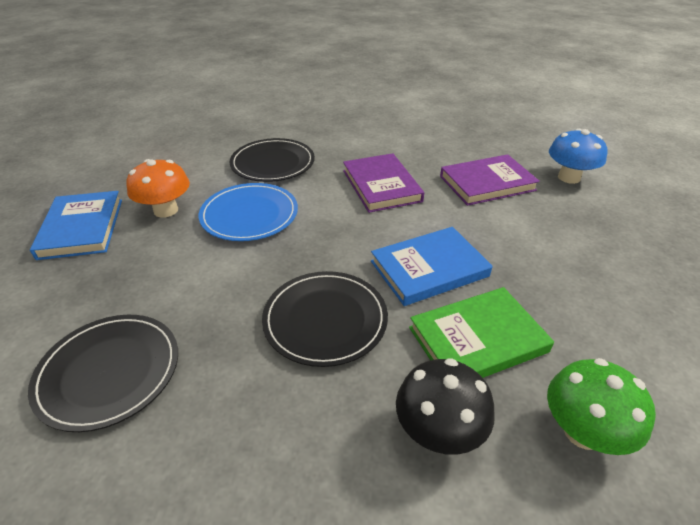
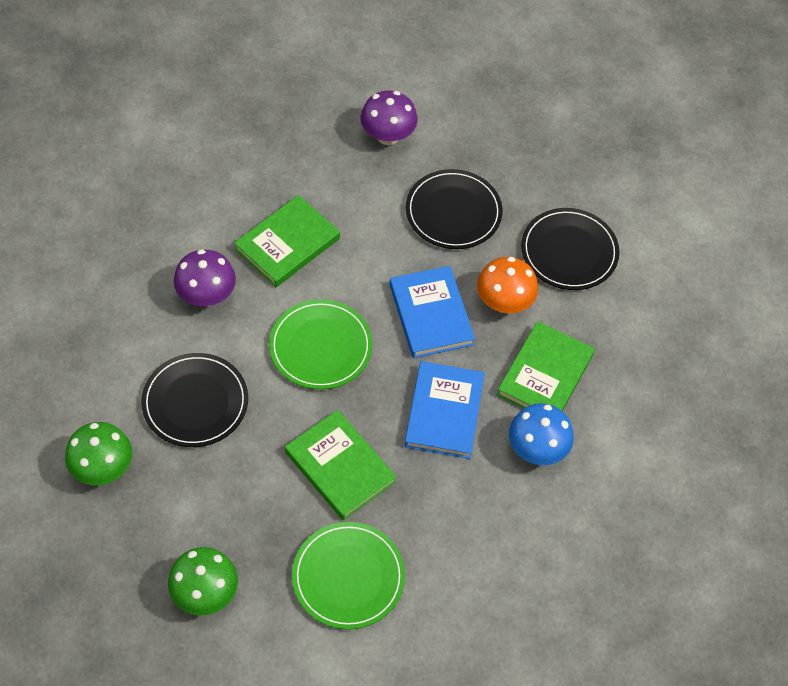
black mushroom: 1 -> 0
blue plate: 1 -> 0
green book: 1 -> 3
green mushroom: 1 -> 2
green plate: 0 -> 2
purple book: 2 -> 0
purple mushroom: 0 -> 2

